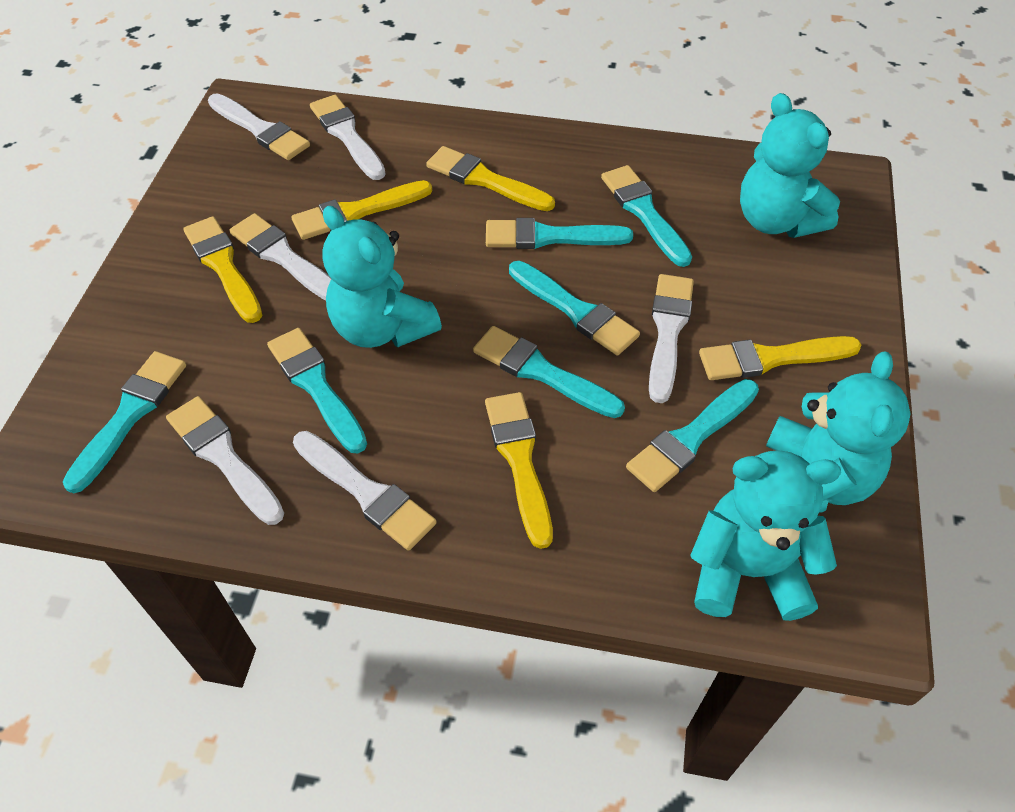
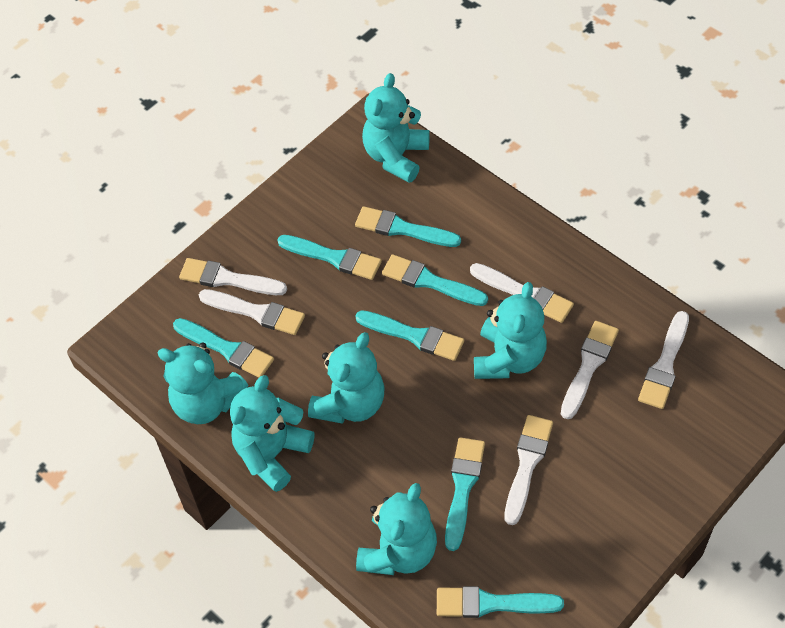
turquoise teddy bear: 4 -> 6
yellow brush: 5 -> 0

